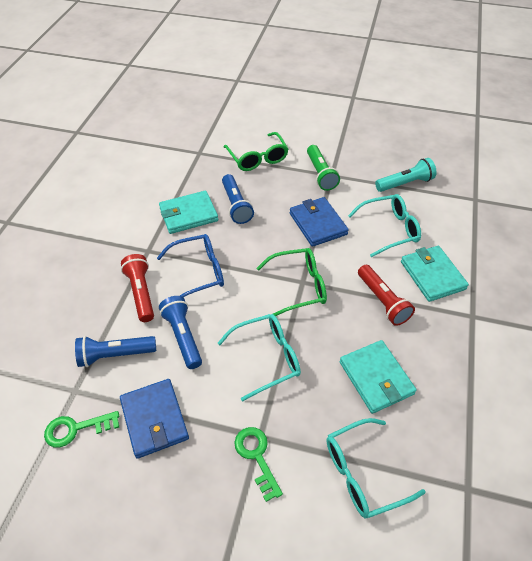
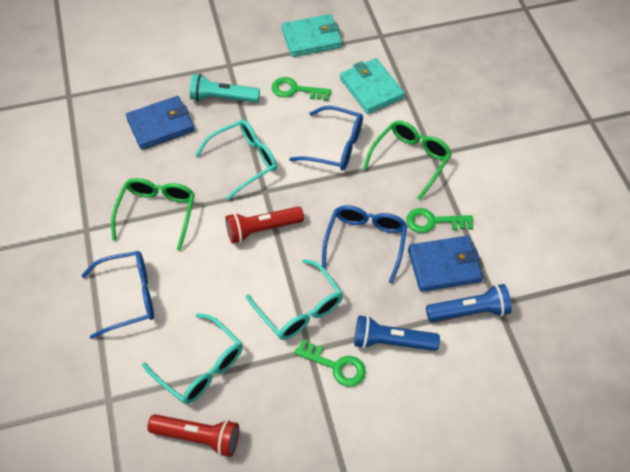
blue flashlight: 3 -> 2
blue glasses: 1 -> 3
green flashlight: 1 -> 0
green key: 2 -> 3
turquoise wallet: 3 -> 2

